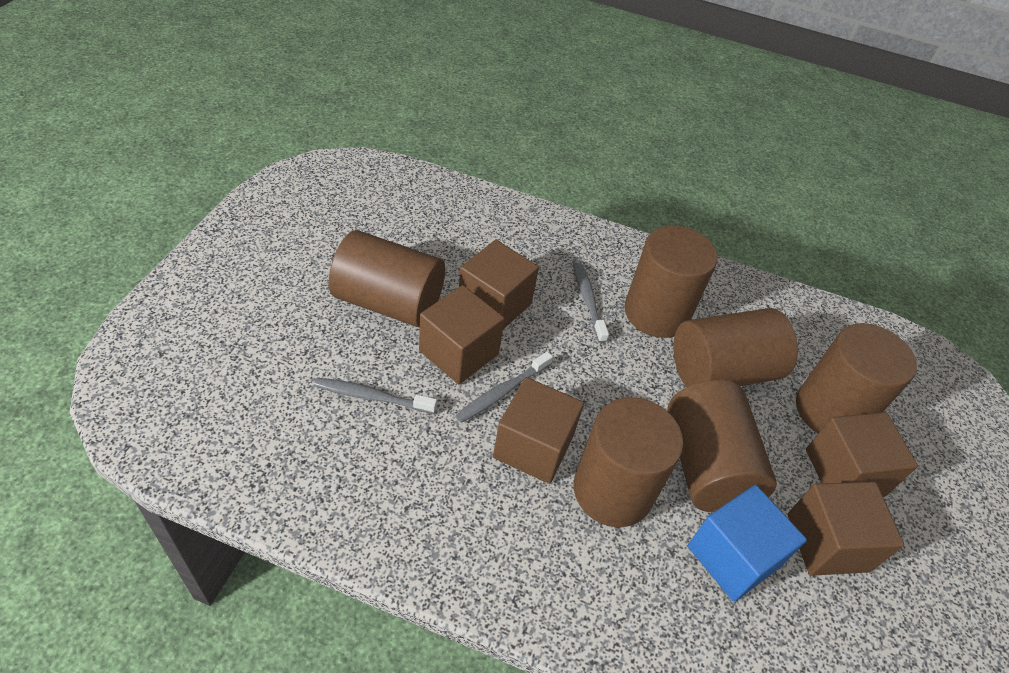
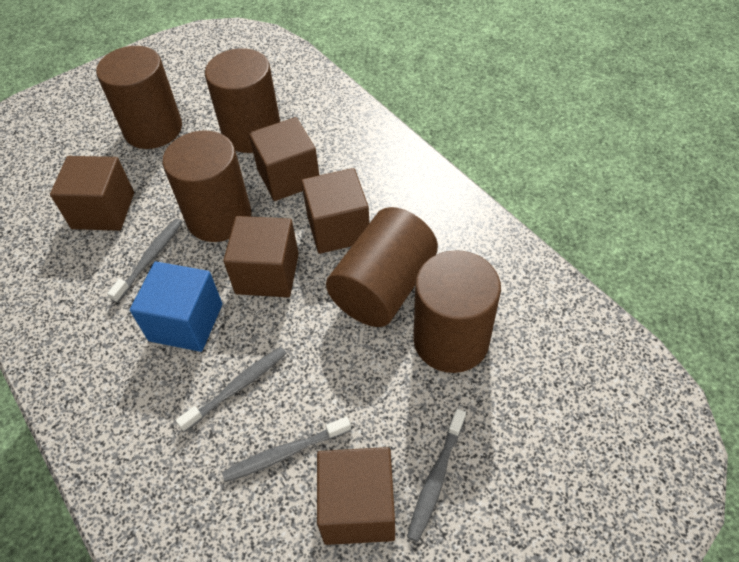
brown cylinder: 6 -> 5
grey toothbrush: 3 -> 4

